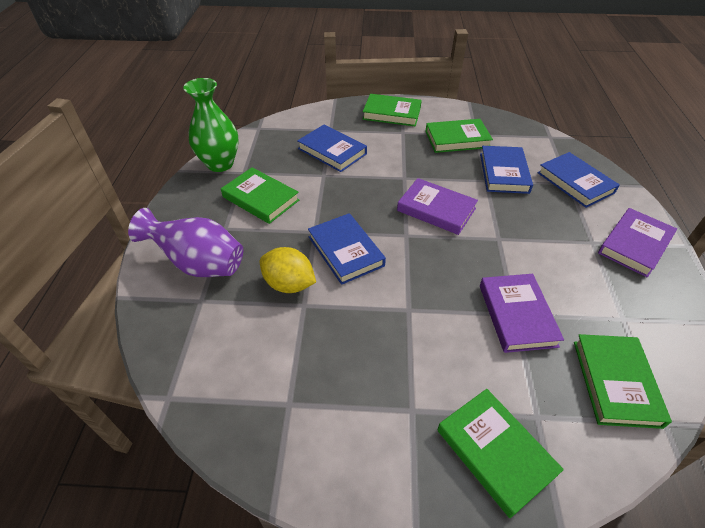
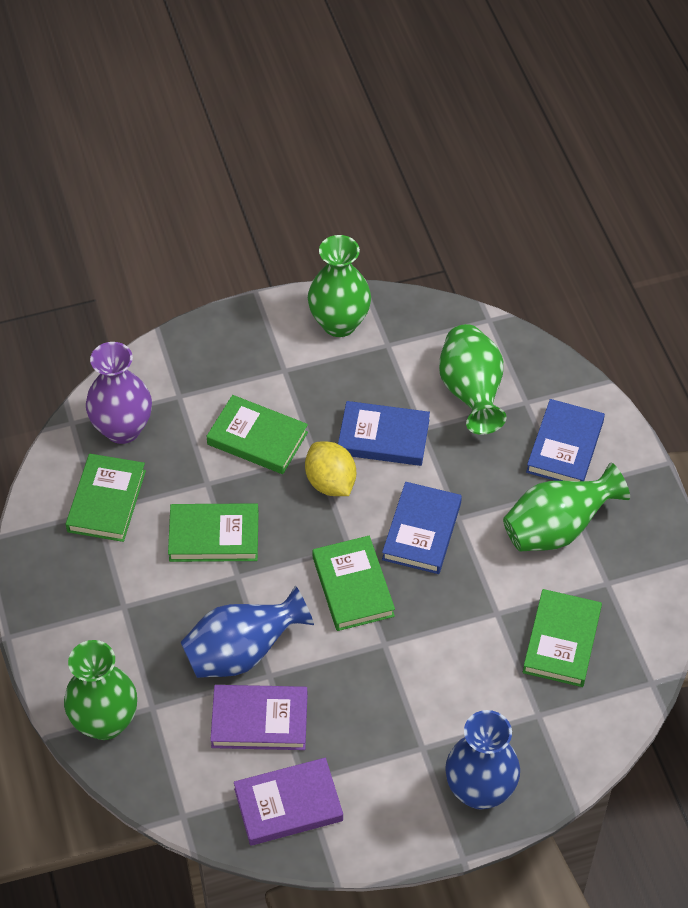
blue book: 4 -> 3
blue vase: 0 -> 2
green vase: 1 -> 4
purple book: 3 -> 2

